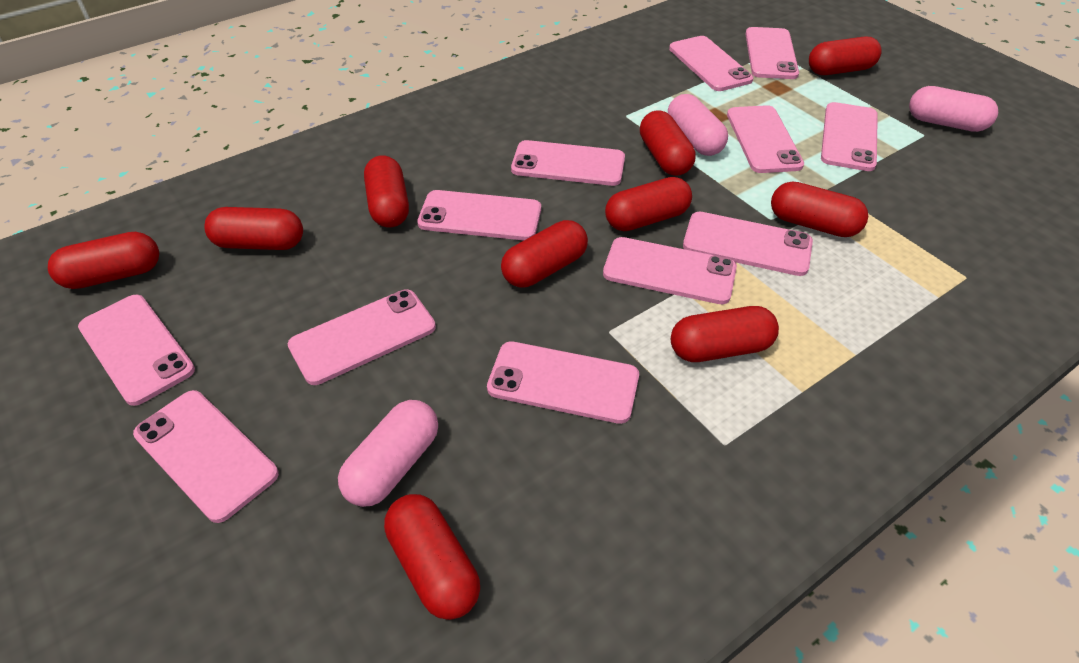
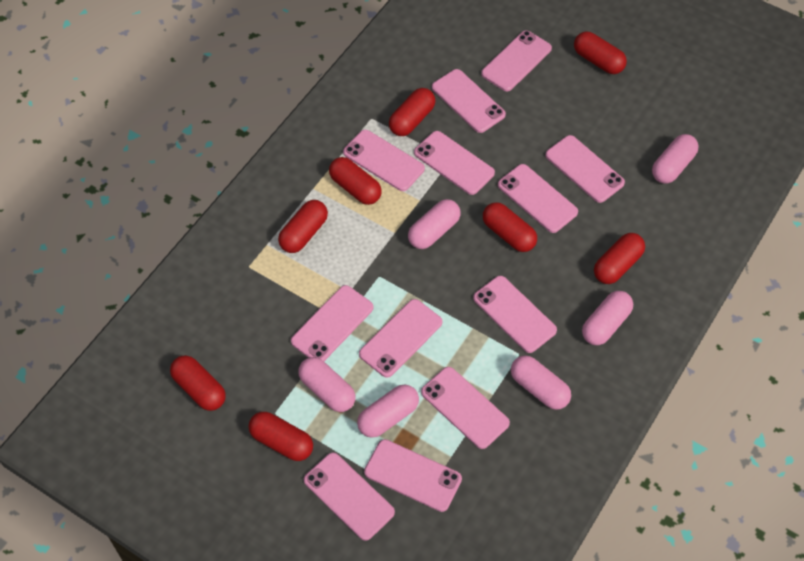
pink capsule: 3 -> 6
red capsule: 10 -> 8

